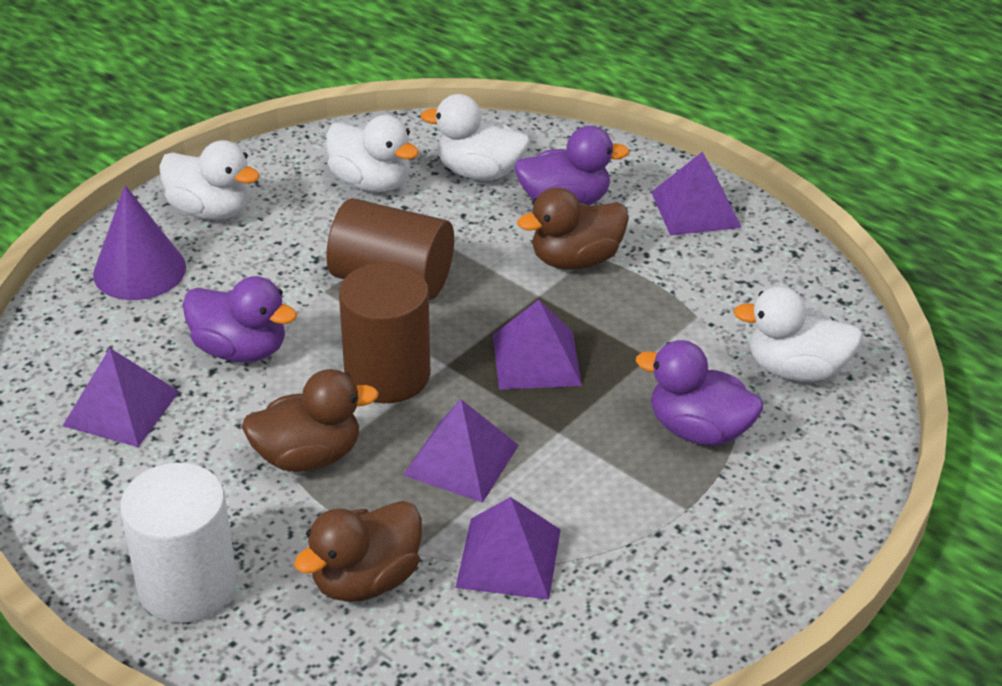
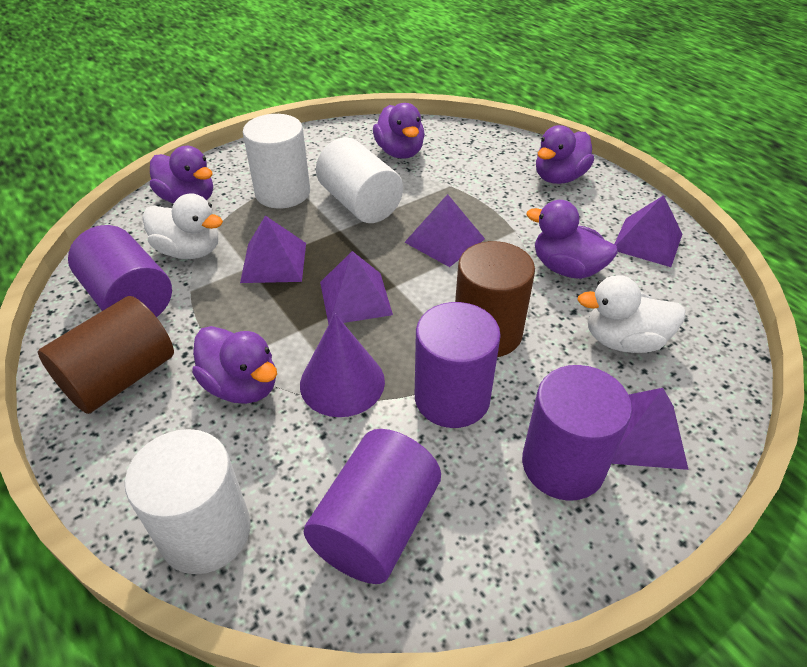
brown duck: 3 -> 0
purple cylinder: 0 -> 4
purple duck: 3 -> 5
white cylinder: 1 -> 3
white duck: 4 -> 2

